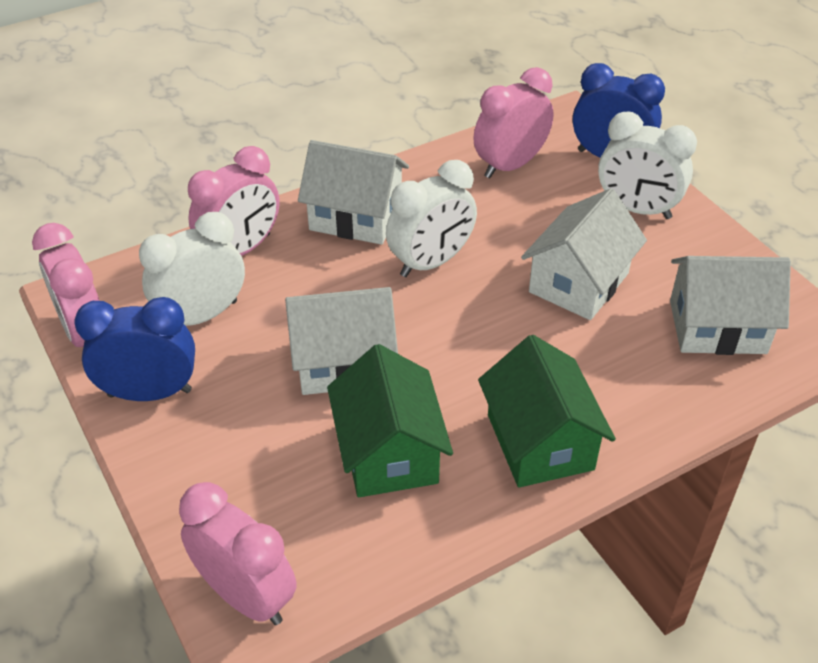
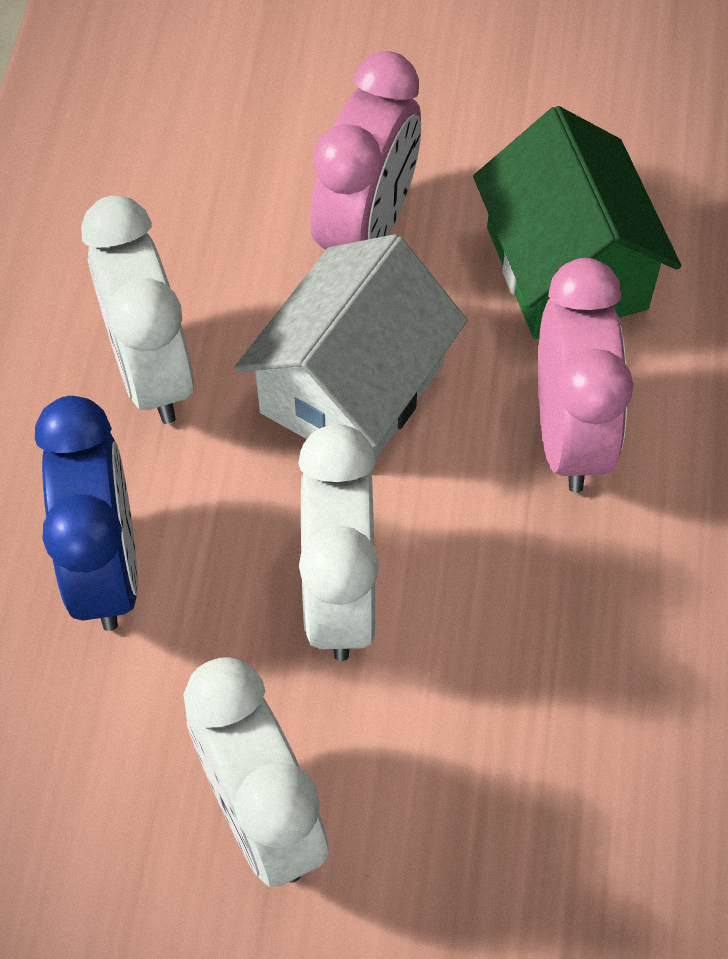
blue clock: 2 -> 1
green house: 2 -> 1
pink clock: 4 -> 2
white house: 4 -> 1

